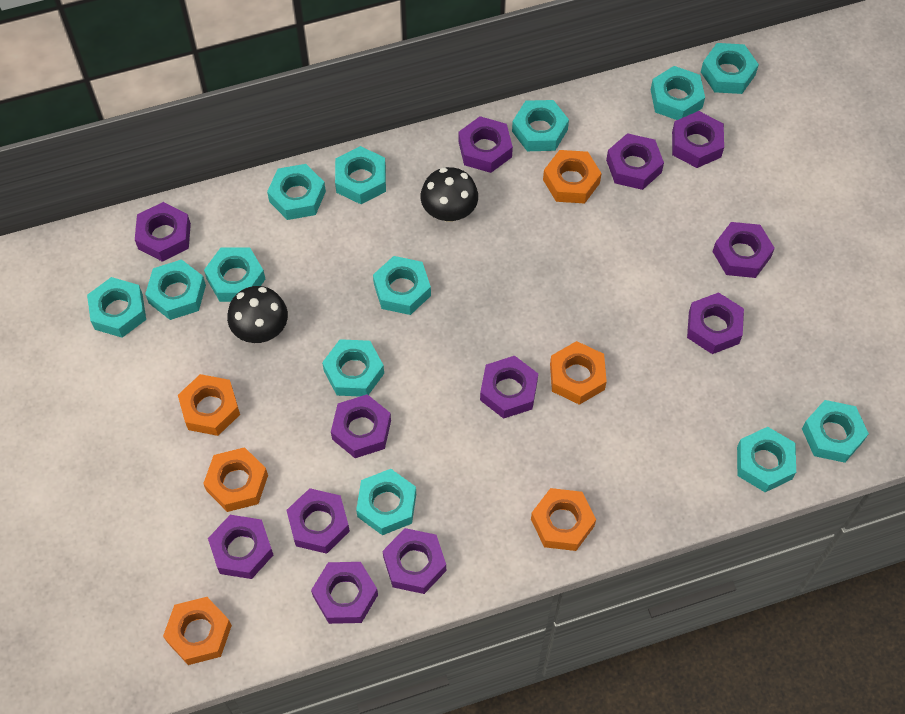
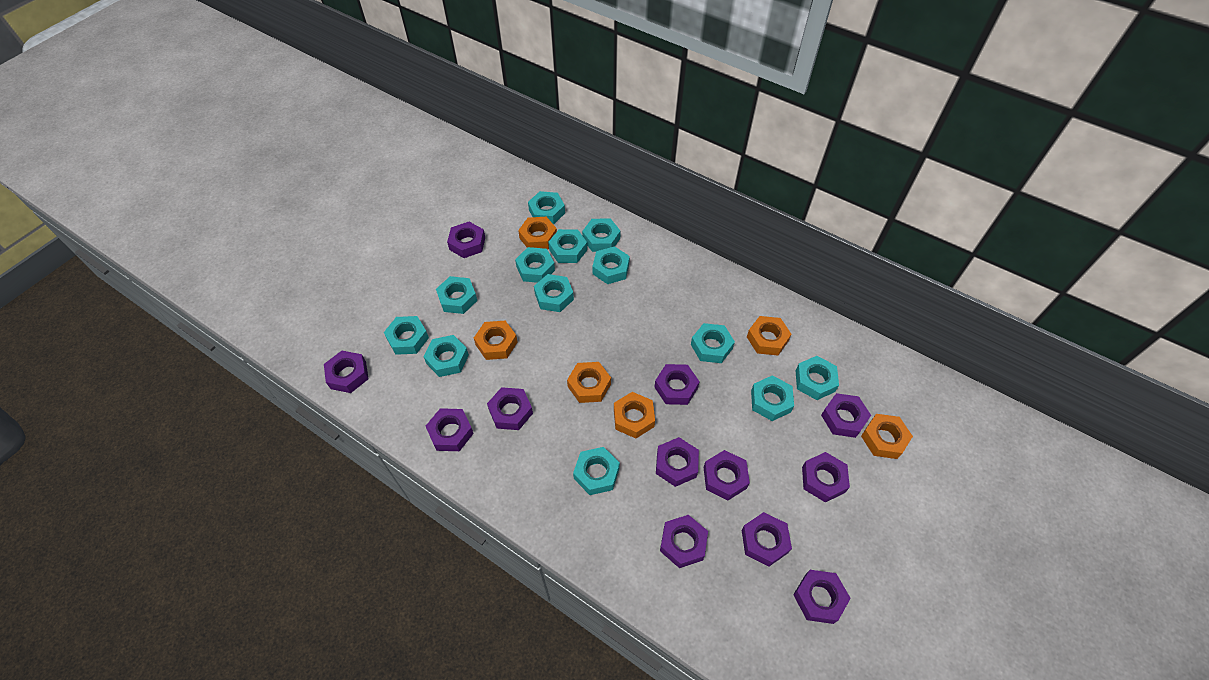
black mushroom: 2 -> 0

